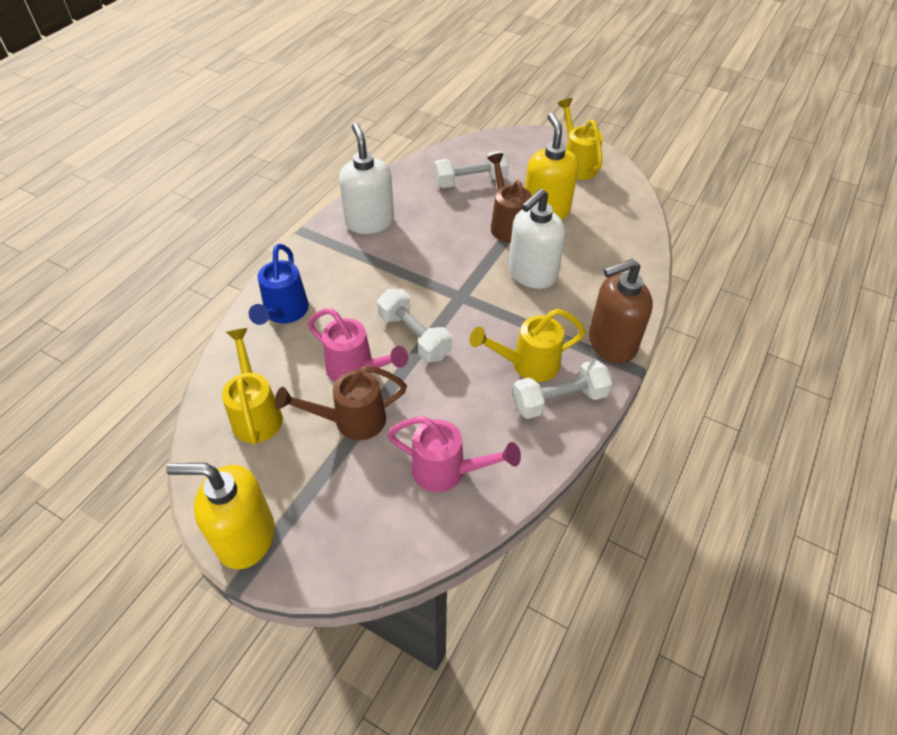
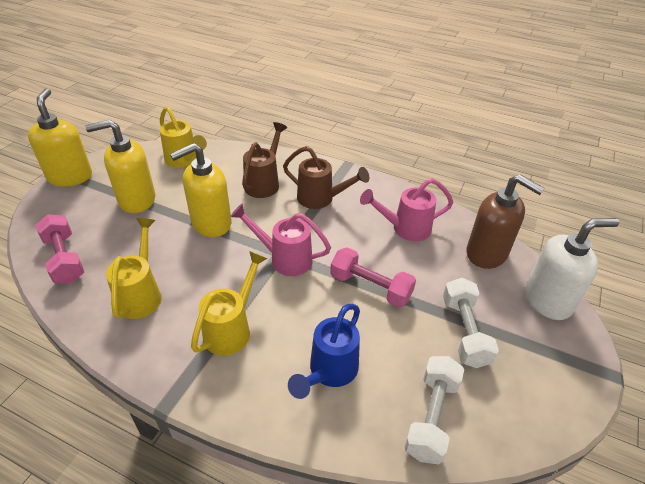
pink dumbbell: 0 -> 2
white dumbbell: 3 -> 2
white soap dispenser: 2 -> 1
yellow soap dispenser: 2 -> 3

